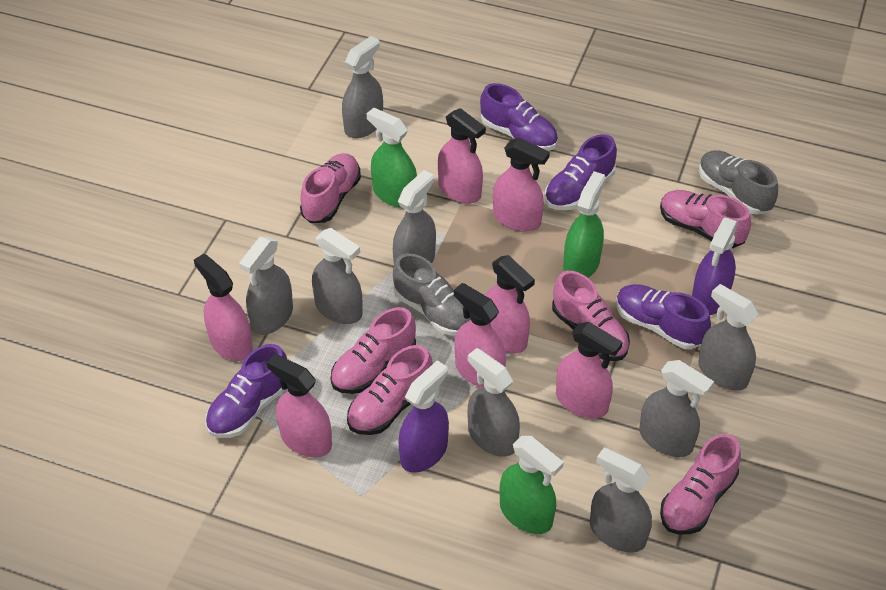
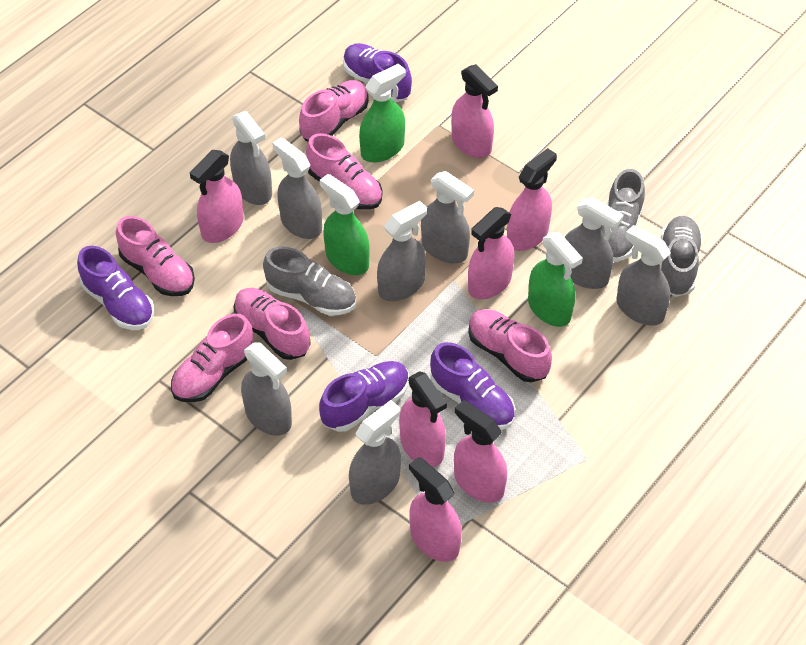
grey shoe: 2 -> 3
purple spray bottle: 2 -> 0

